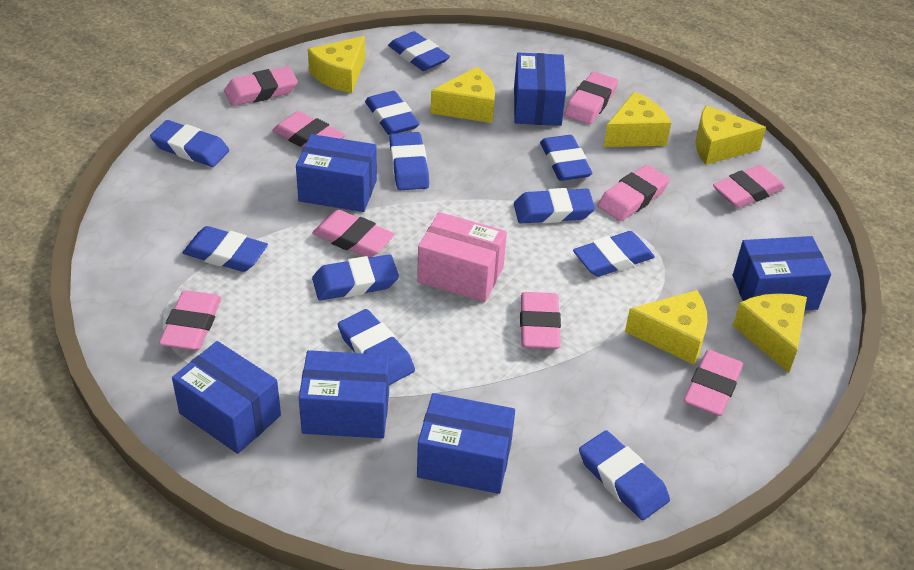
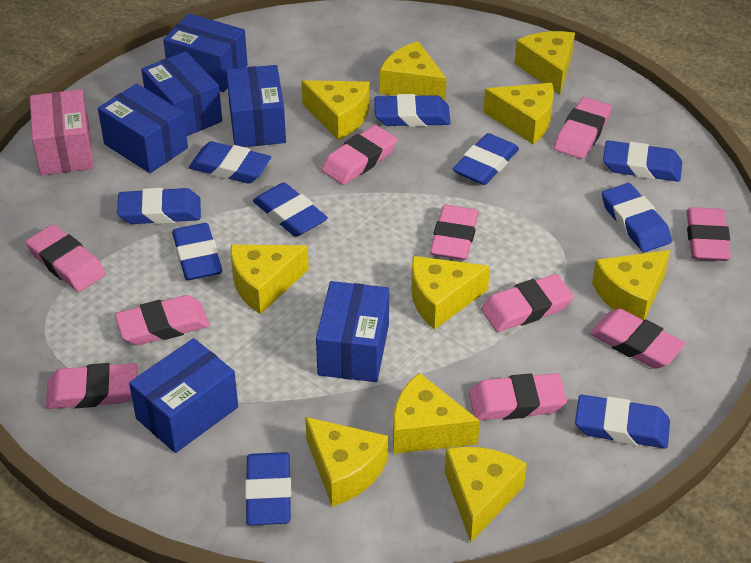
blue eraser: 11 -> 10
pink eraser: 9 -> 10
yellow cheese: 6 -> 10

